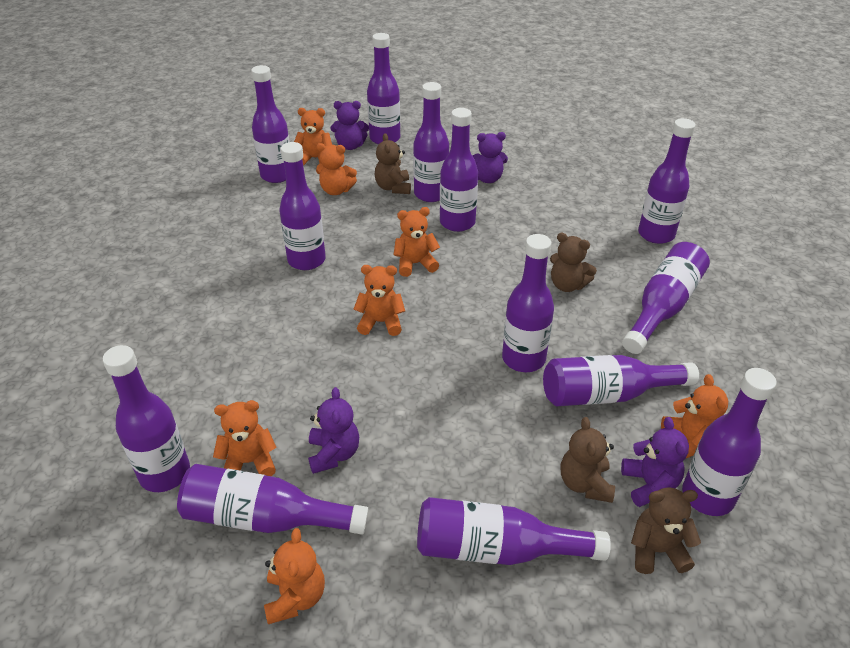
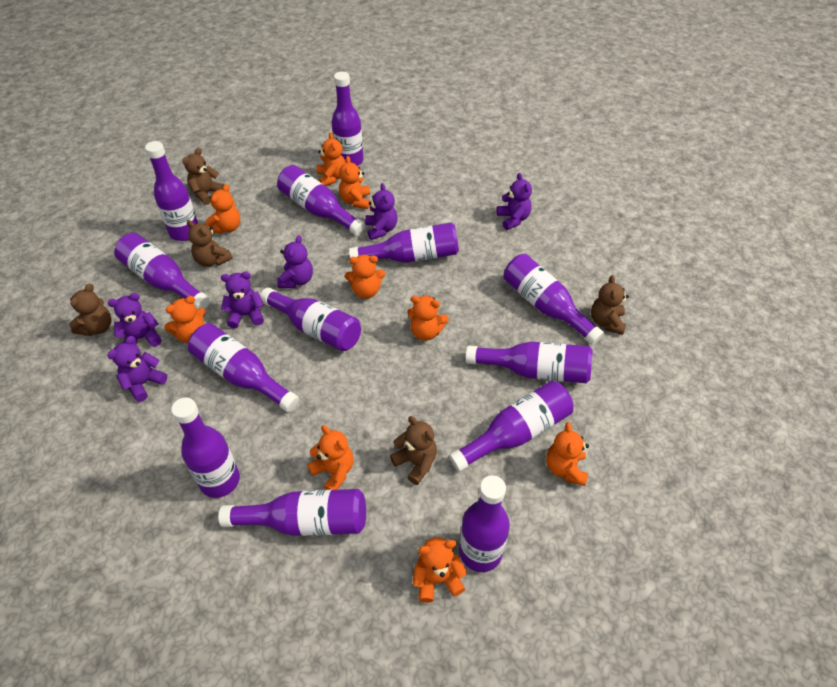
brown teddy bear: 4 -> 5
orange teddy bear: 7 -> 9
purple teddy bear: 4 -> 6

